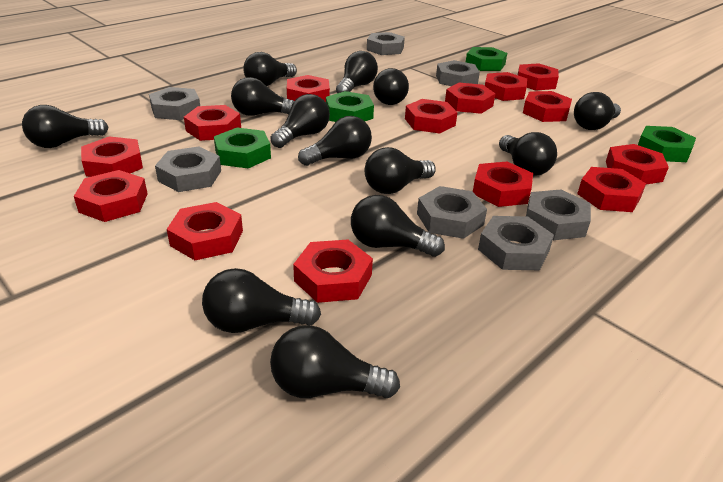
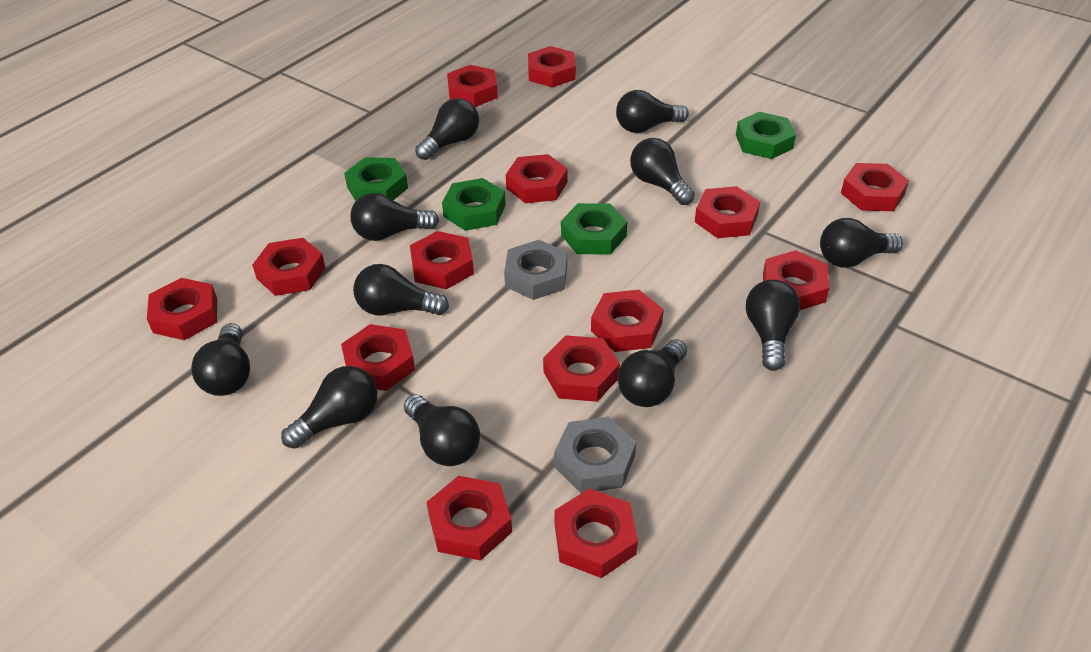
black light bulb: 13 -> 11
grey nut: 7 -> 2

